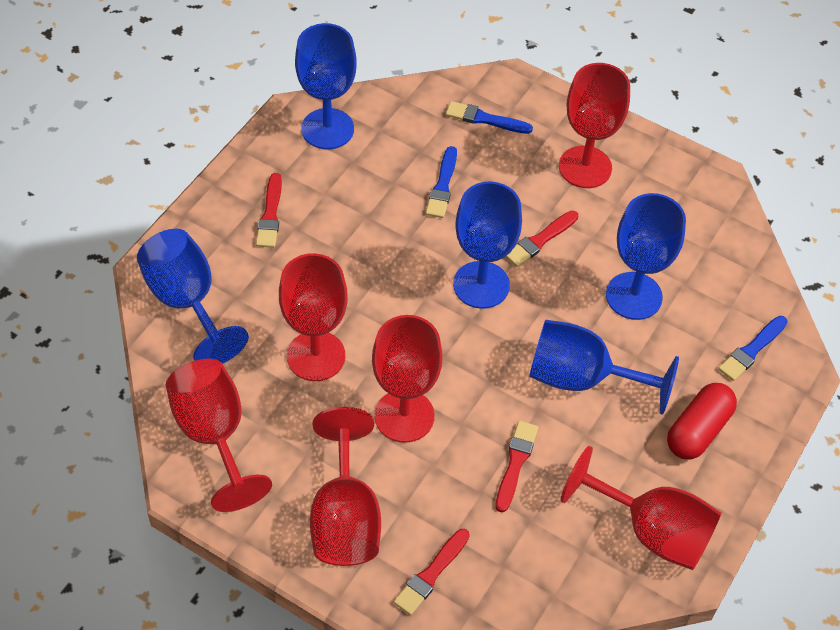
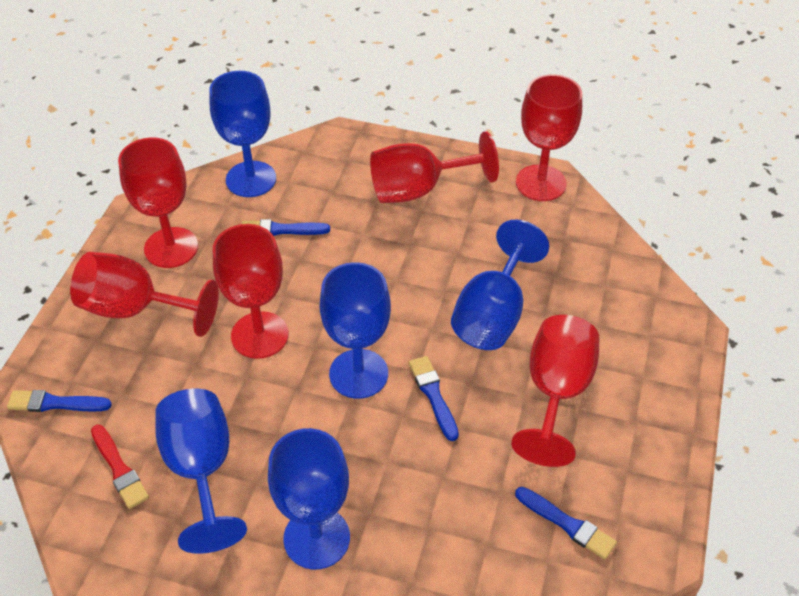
blue brush: 3 -> 4
red brush: 4 -> 1
red capsule: 1 -> 0

